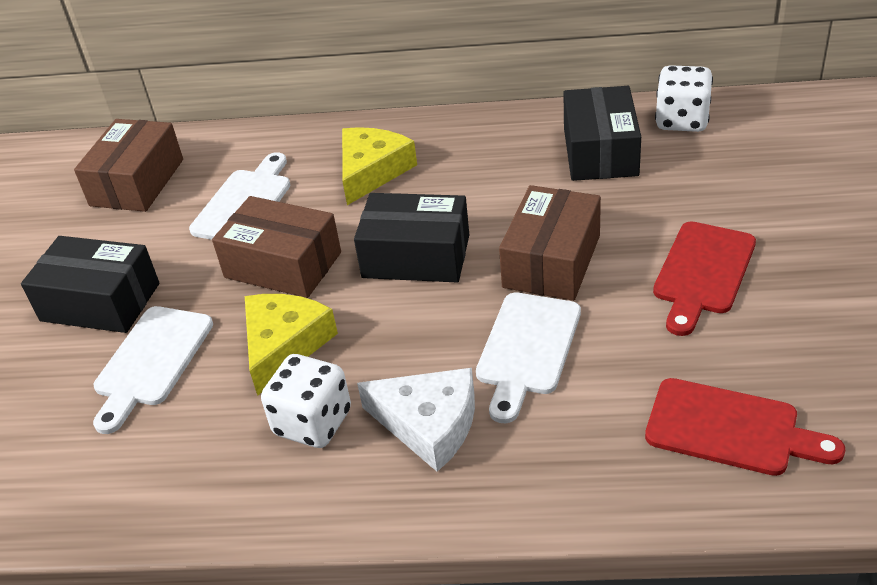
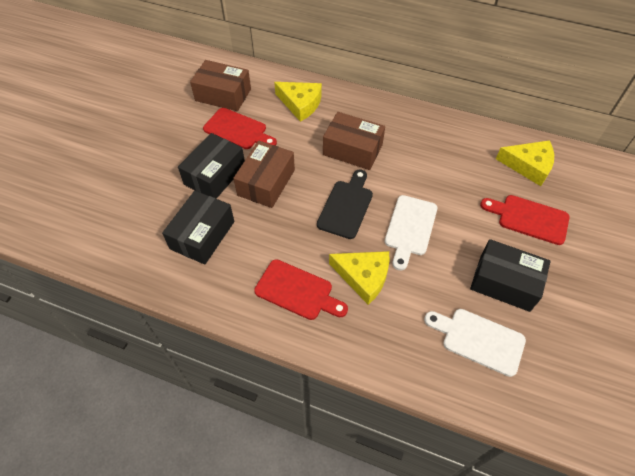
black cutting board: 0 -> 1
red cutting board: 2 -> 3
white cheese: 1 -> 0
white cutting board: 3 -> 2
white dice: 2 -> 0
yellow cheese: 2 -> 3

